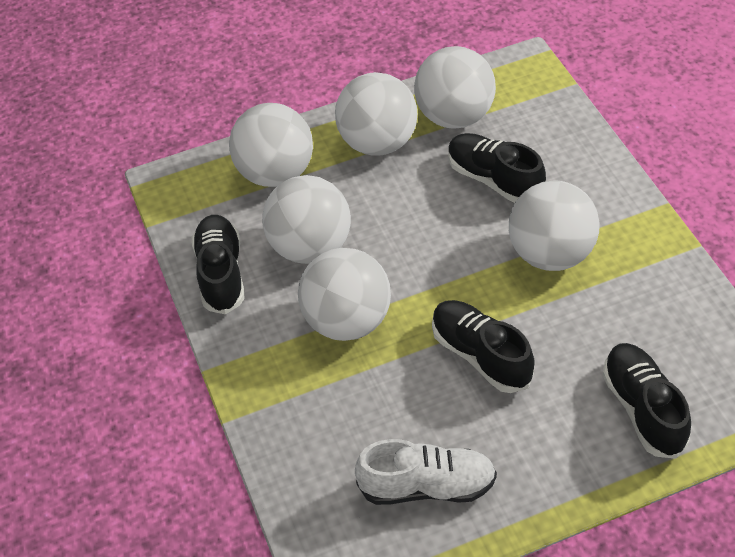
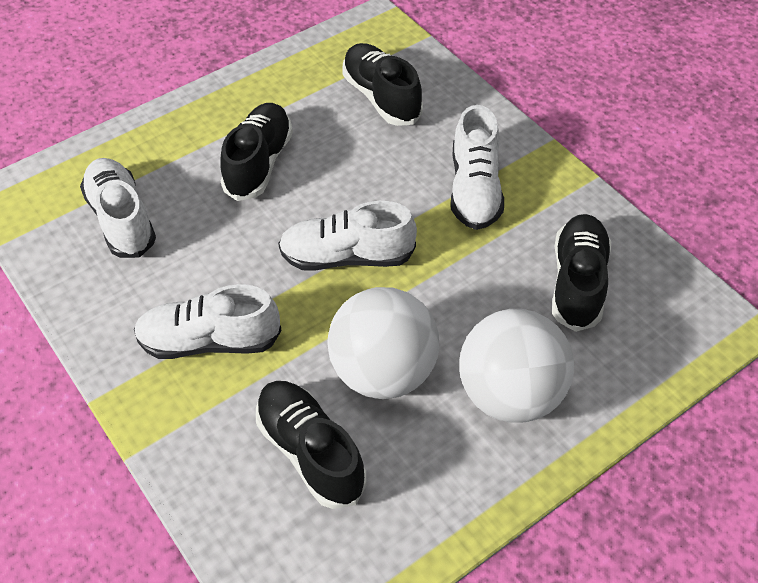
white ball: 6 -> 2
white shoe: 1 -> 4

